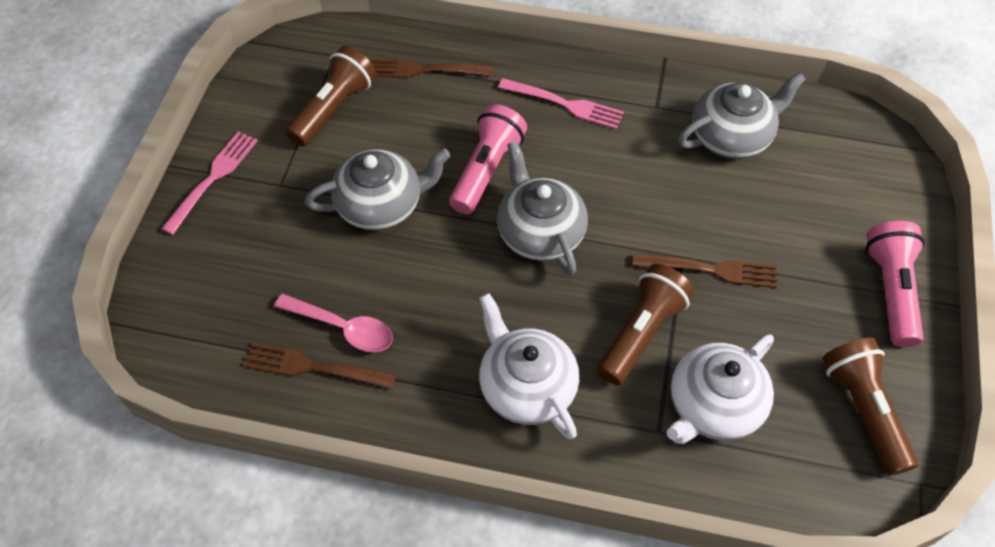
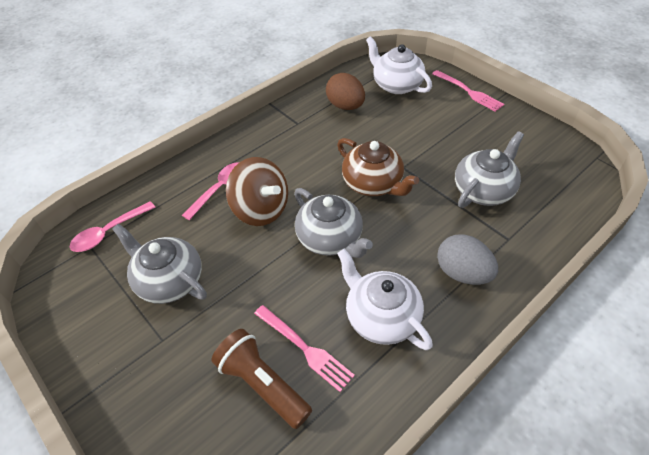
brown egg: 0 -> 1
brown flashlight: 3 -> 1
brown fork: 3 -> 0
brown spinning top: 0 -> 1
brown teapot: 0 -> 1
grey egg: 0 -> 1
pink flashlight: 2 -> 0
pink spoon: 1 -> 2

